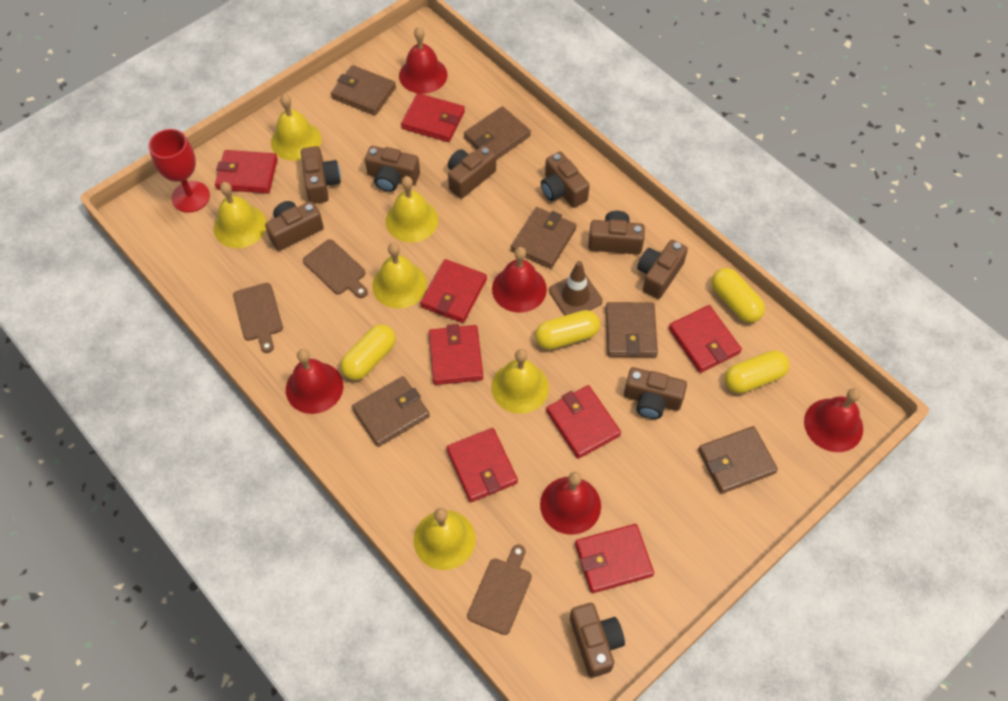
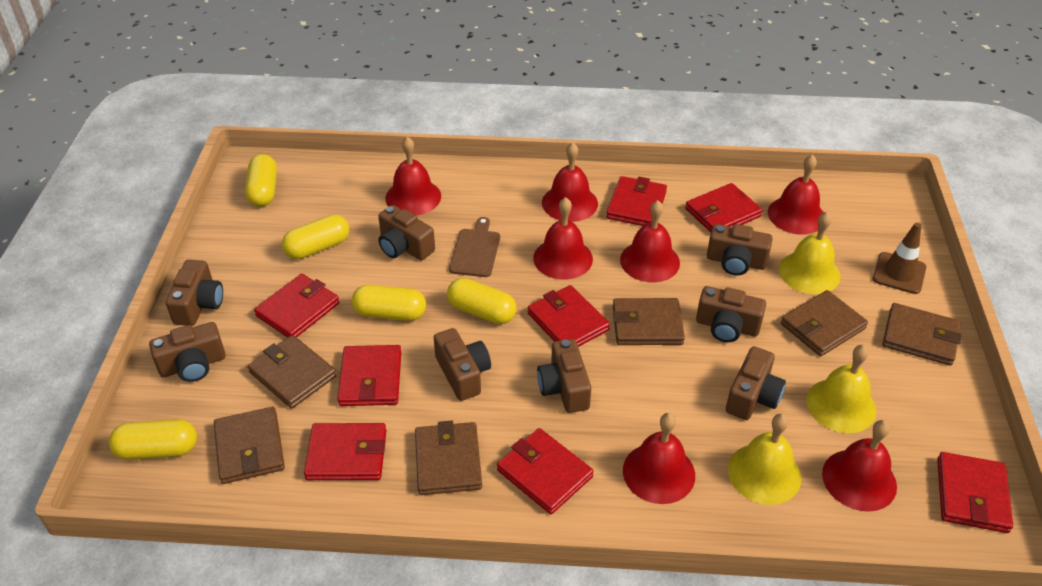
brown camera: 9 -> 8
brown cutting board: 3 -> 1
red bell: 5 -> 7
red goblet: 1 -> 0
yellow bell: 6 -> 3
yellow capsule: 4 -> 5

